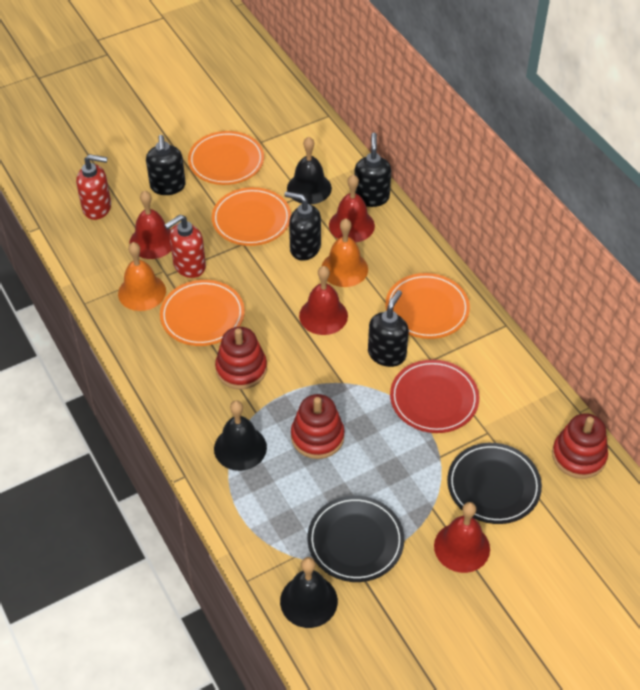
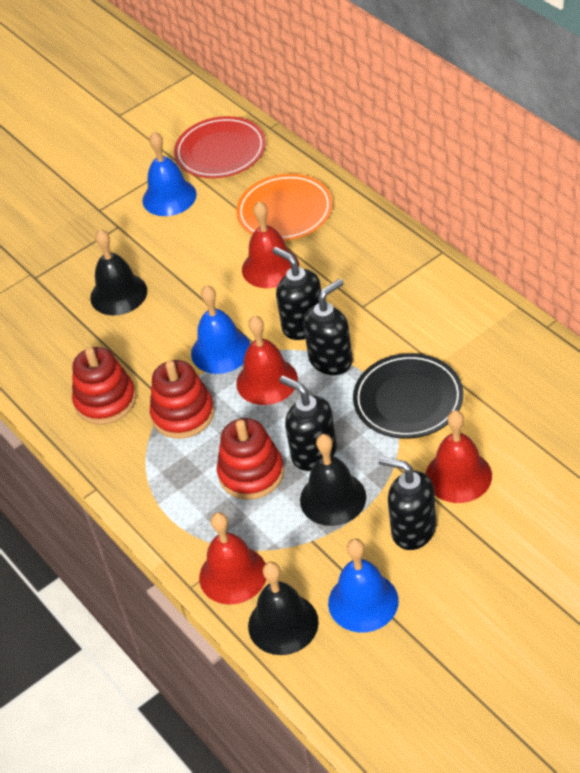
black plate: 2 -> 1
blue bell: 0 -> 3
orange bell: 2 -> 0
orange plate: 4 -> 1
red soap dispenser: 2 -> 0

